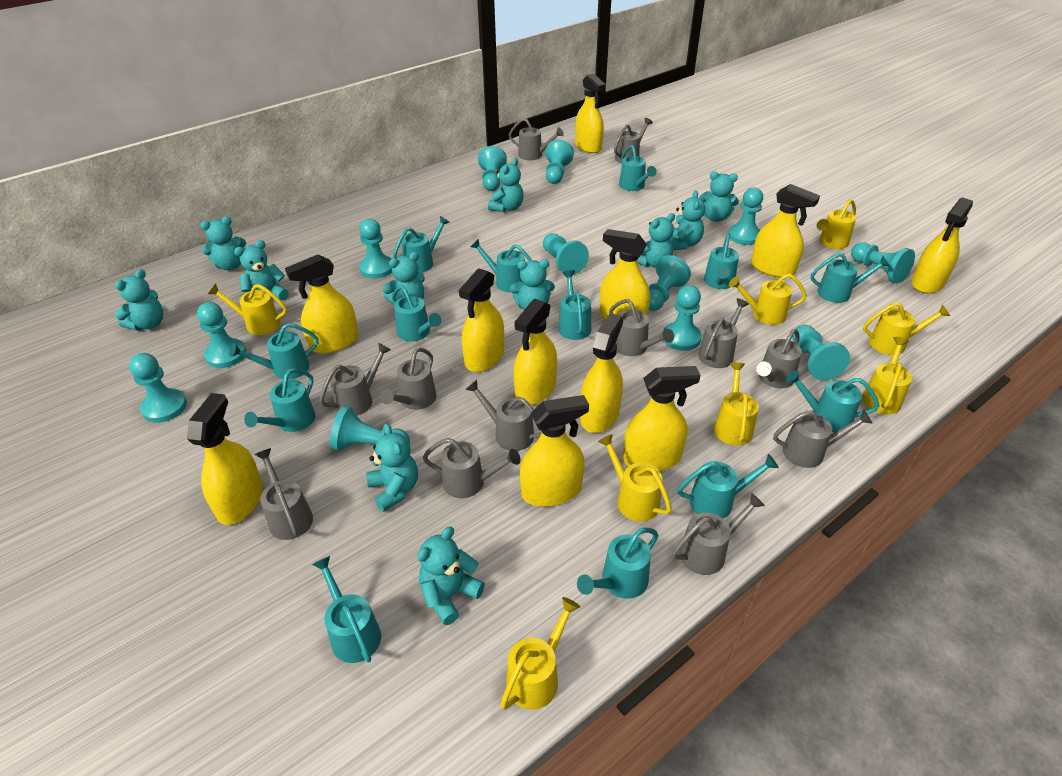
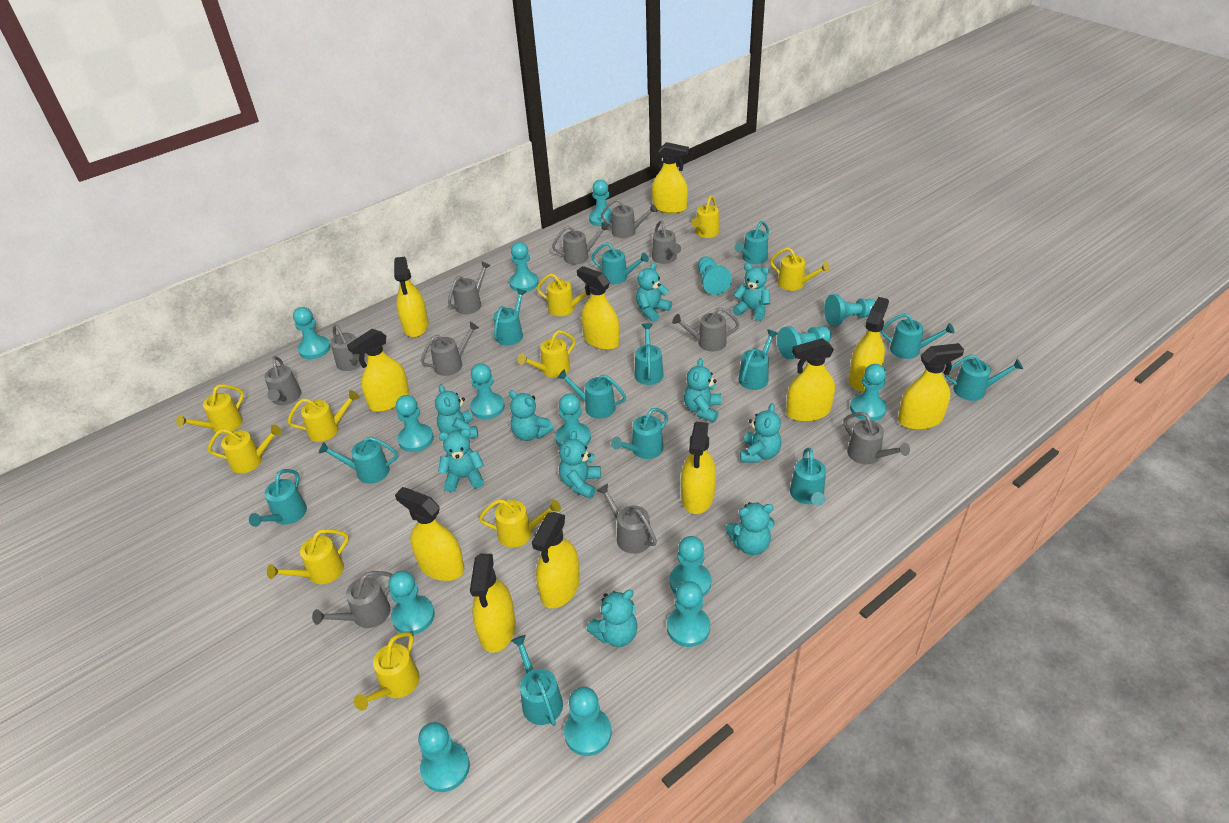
grey watering can: 12 -> 11
turquoise pawn: 12 -> 15
turquoise teddy bear: 11 -> 10
yellow watering can: 8 -> 10

